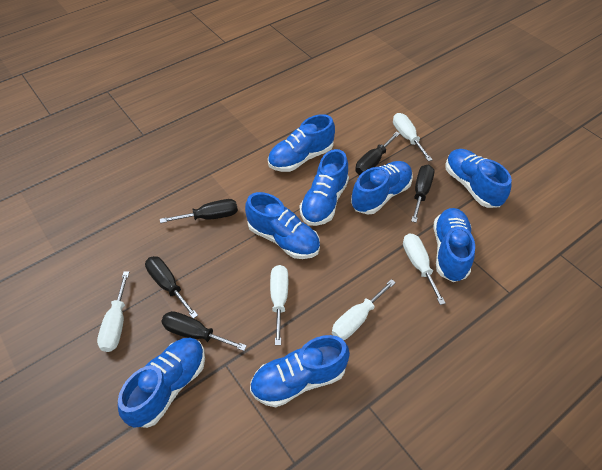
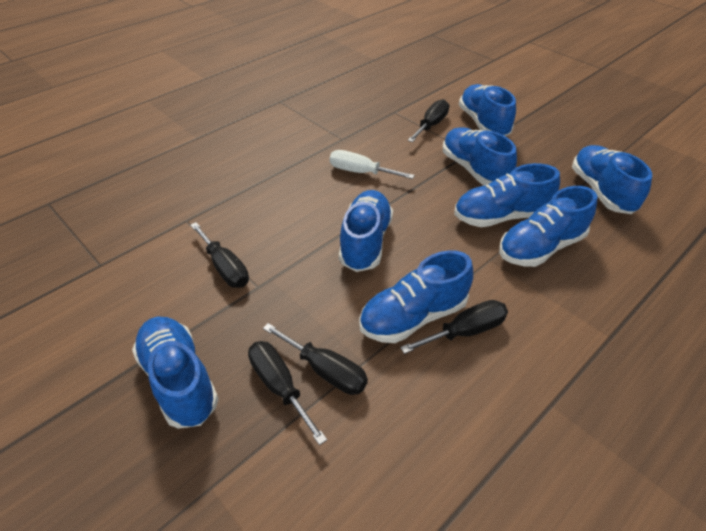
white screwdriver: 5 -> 1

